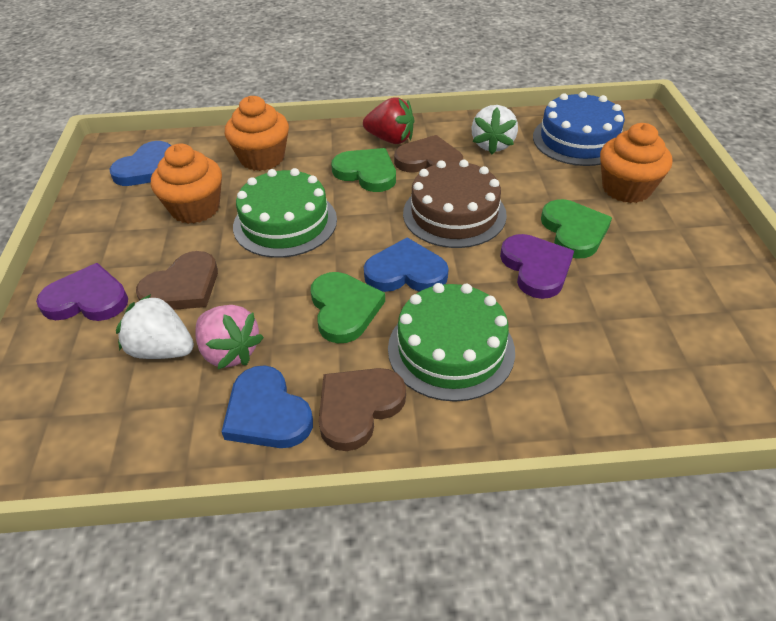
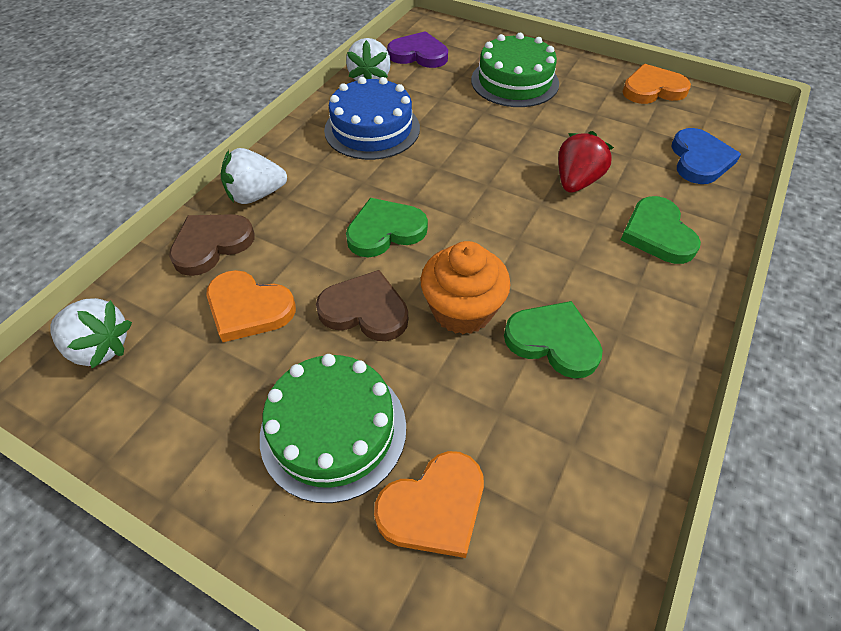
blue heart: 3 -> 1
brown cake: 1 -> 0
brown heart: 3 -> 2
orange cupcake: 3 -> 1
orange heart: 0 -> 3
pink strawberry: 1 -> 0
purple heart: 2 -> 1
white strawberry: 2 -> 3

